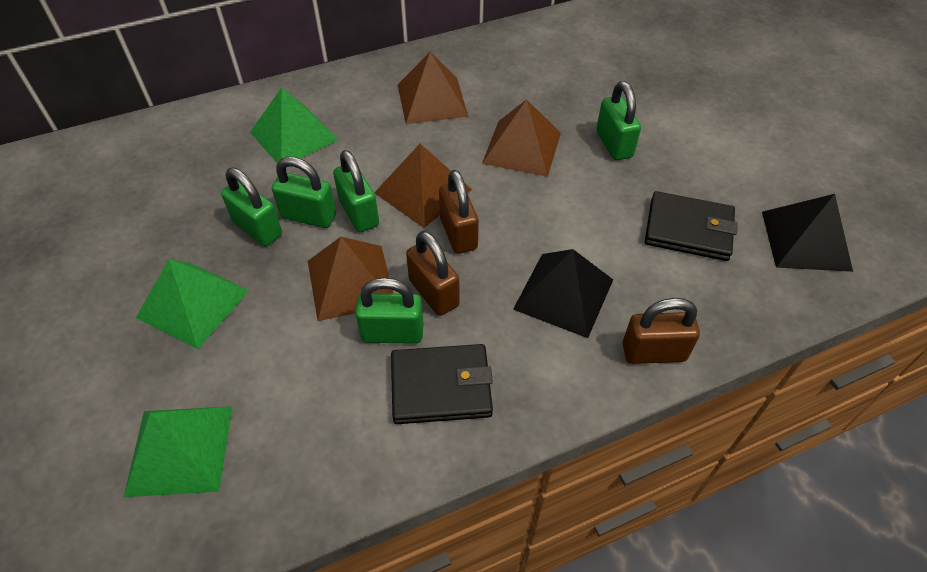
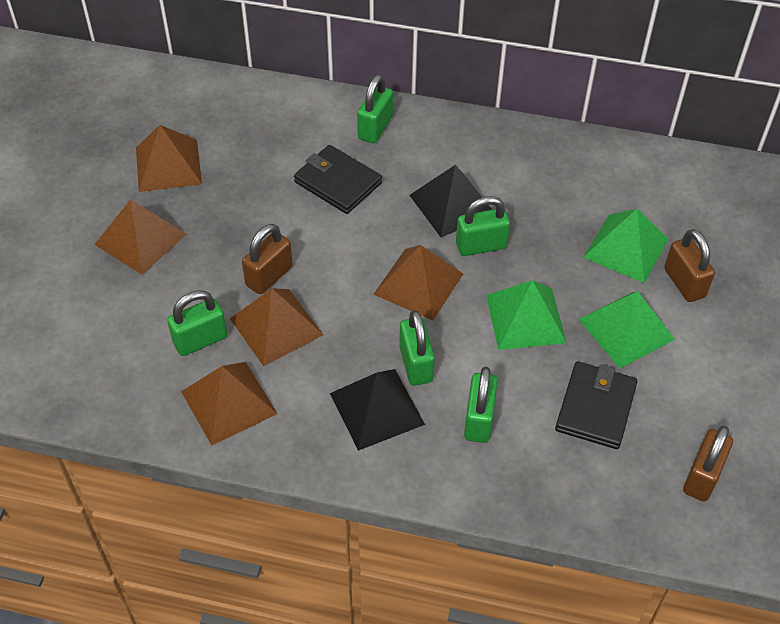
brown pyramid: 4 -> 5

